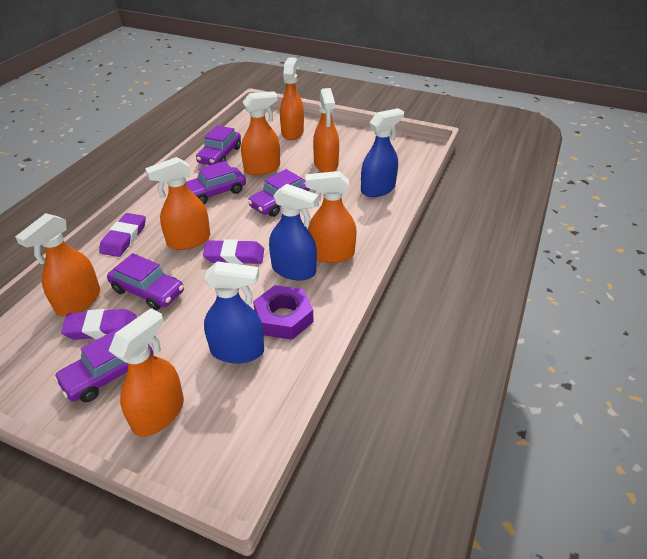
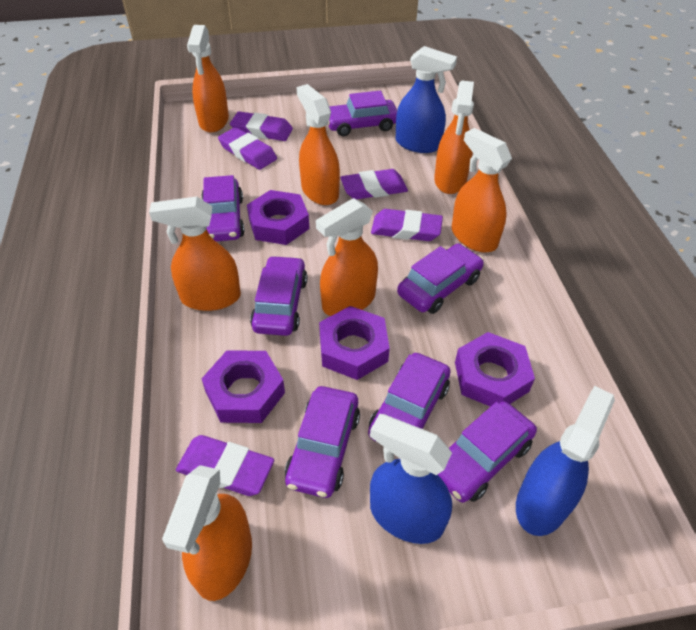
purple car: 5 -> 7
purple eraser: 3 -> 5
purple nut: 1 -> 4

